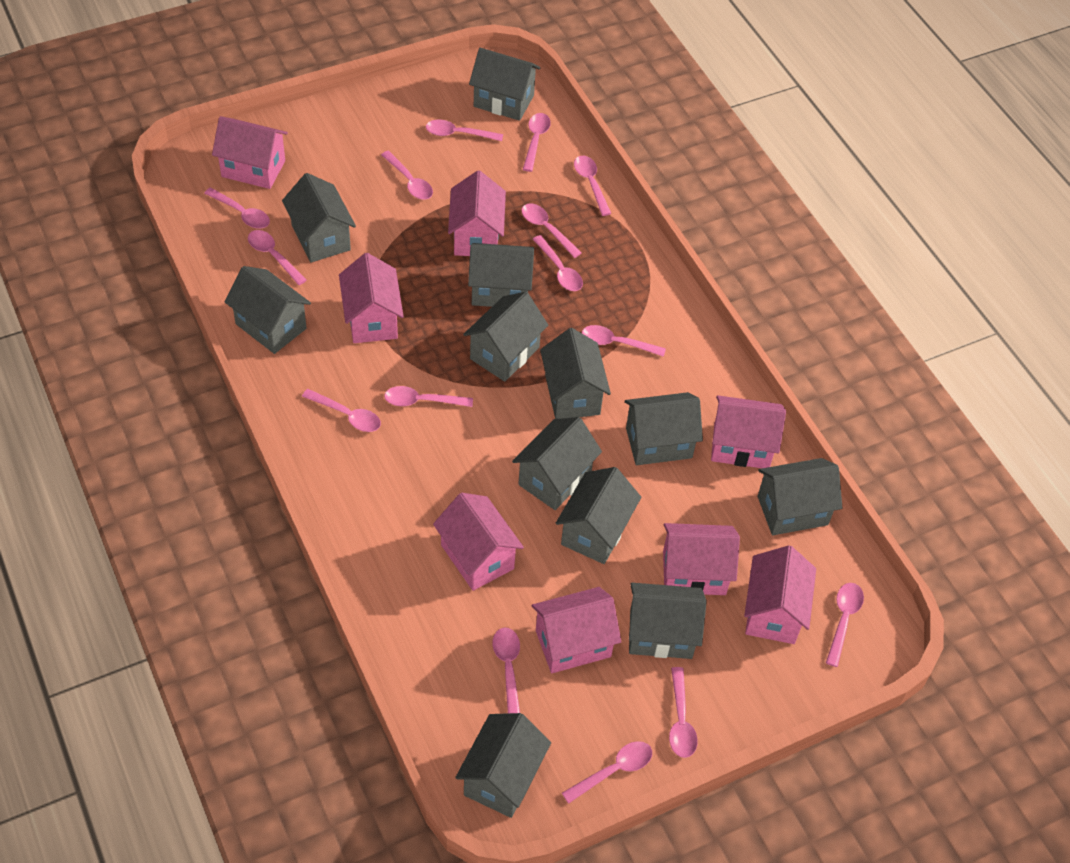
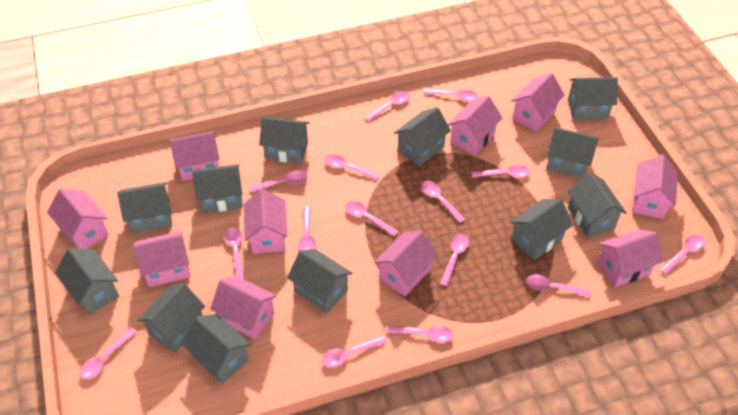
pink house: 8 -> 10

